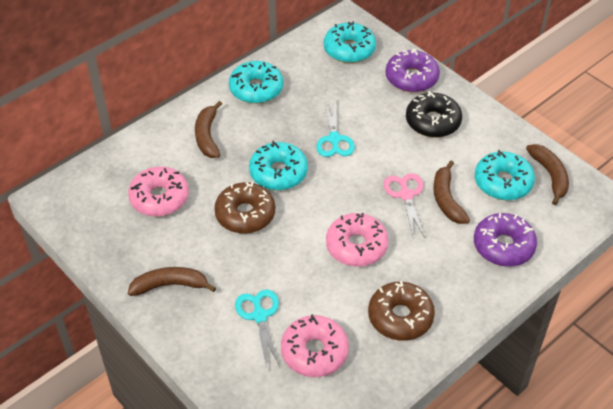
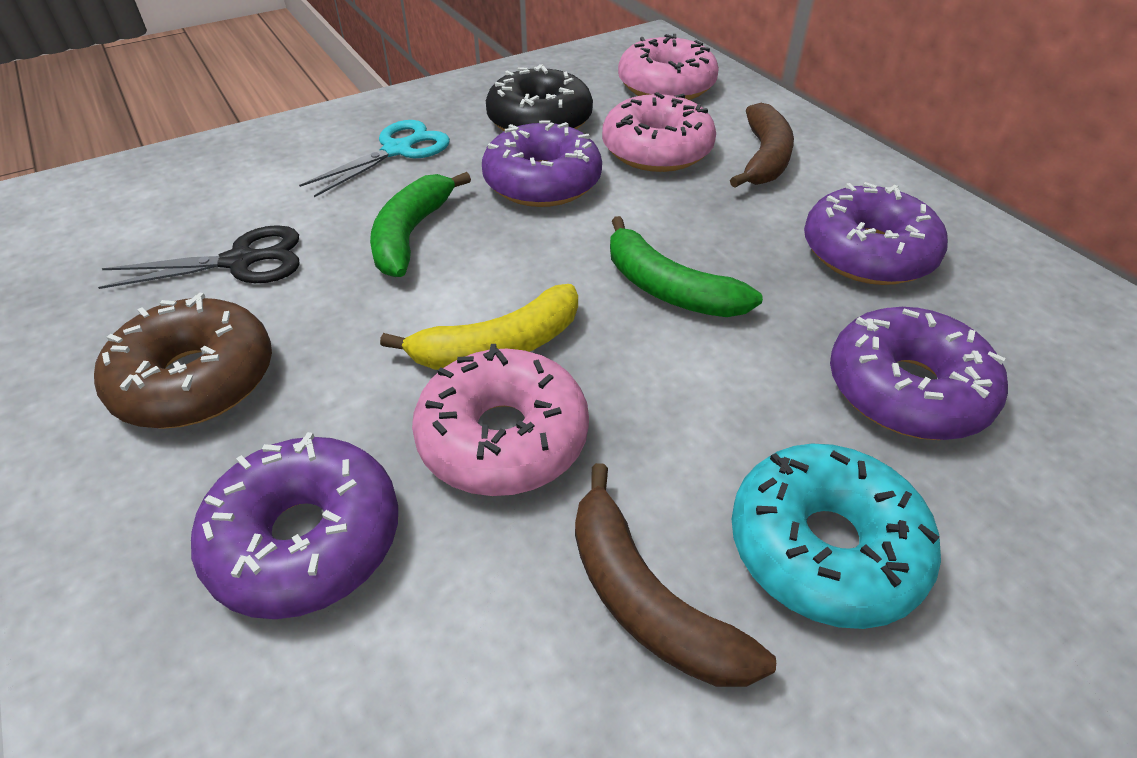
black scissors: 0 -> 1
brown banana: 4 -> 2
brown donut: 2 -> 1
green banana: 0 -> 2
pink scissors: 1 -> 0
purple donut: 2 -> 4
turquoise donut: 4 -> 1
turquoise scissors: 2 -> 1
yellow banana: 0 -> 1

